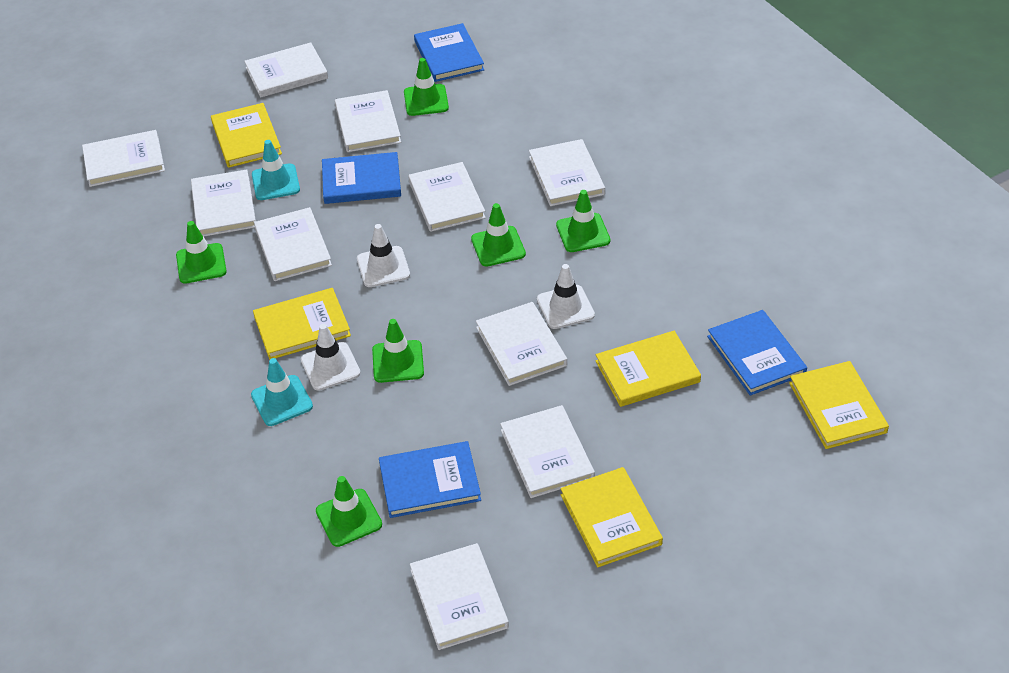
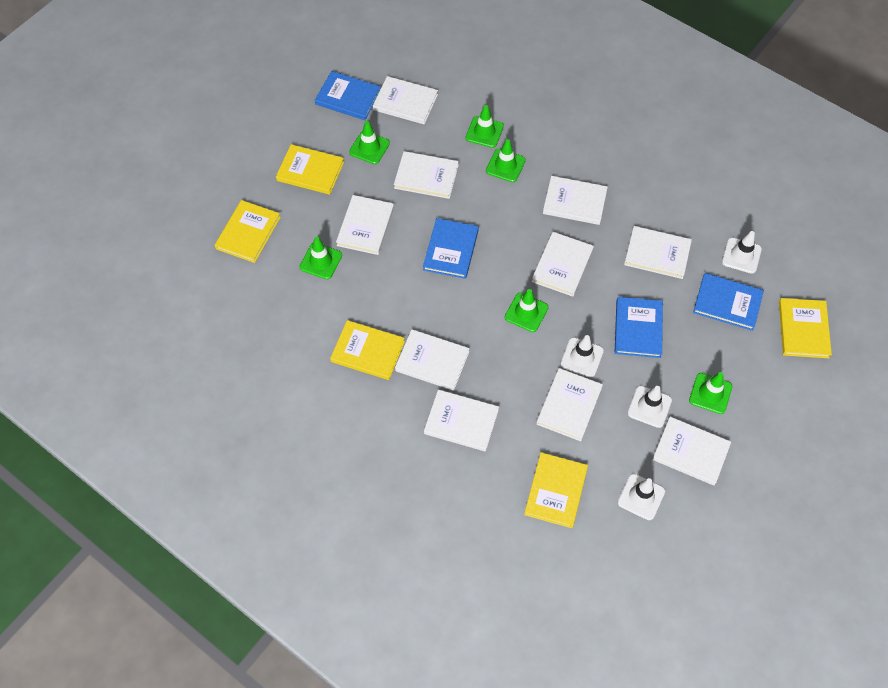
turquoise traffic cone: 2 -> 0
white traffic cone: 3 -> 4

